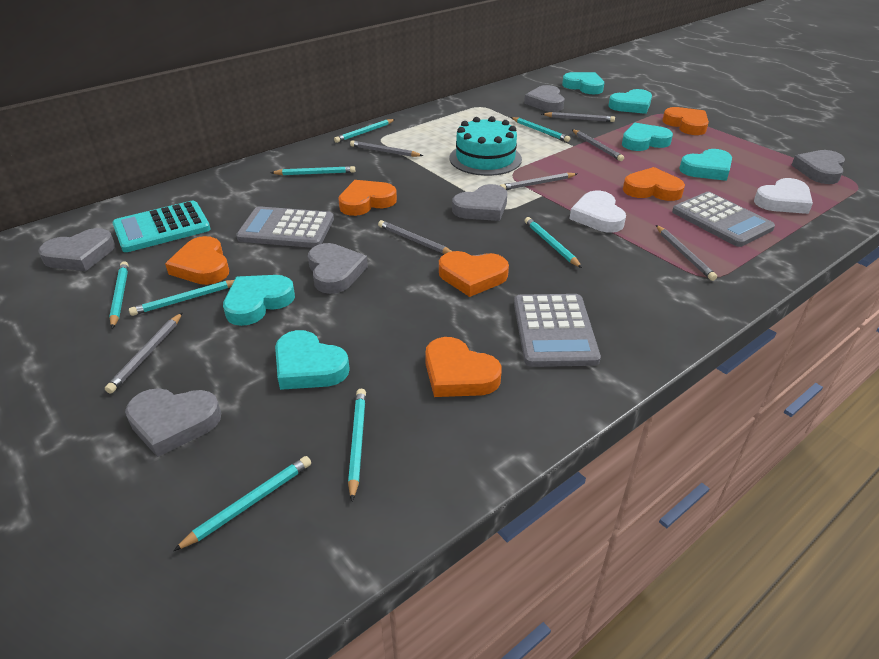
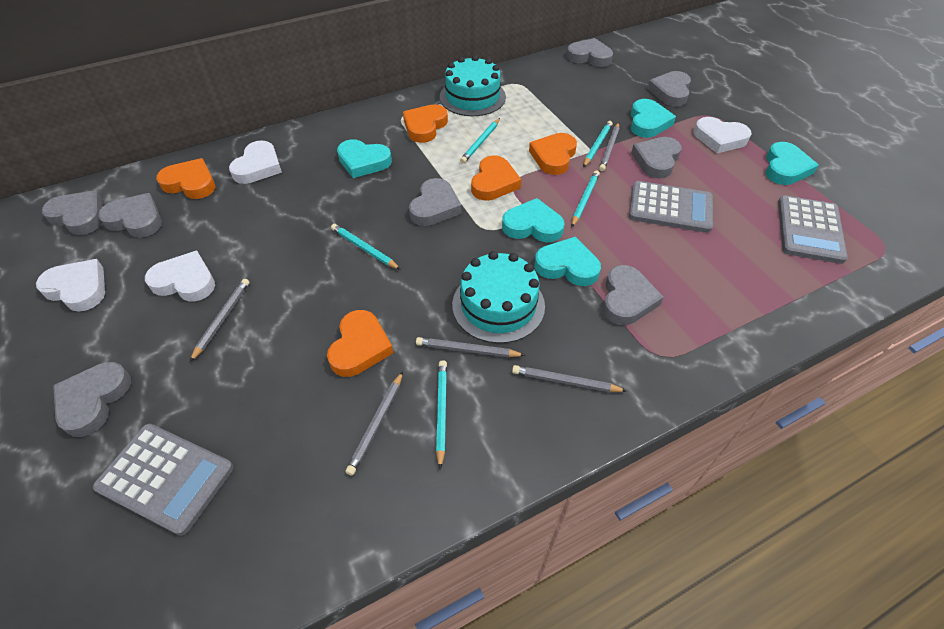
grey heart: 6 -> 8
grey pencil: 7 -> 5
orange heart: 6 -> 5
turquoise cake: 1 -> 2
turquoise calculator: 1 -> 0
turquoise heart: 6 -> 5
turquoise pencil: 8 -> 5
white heart: 2 -> 4

